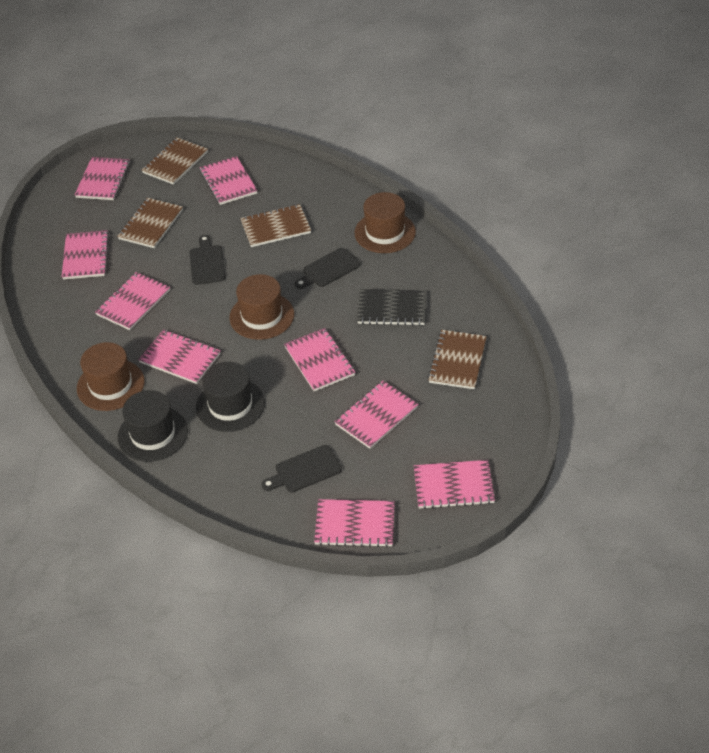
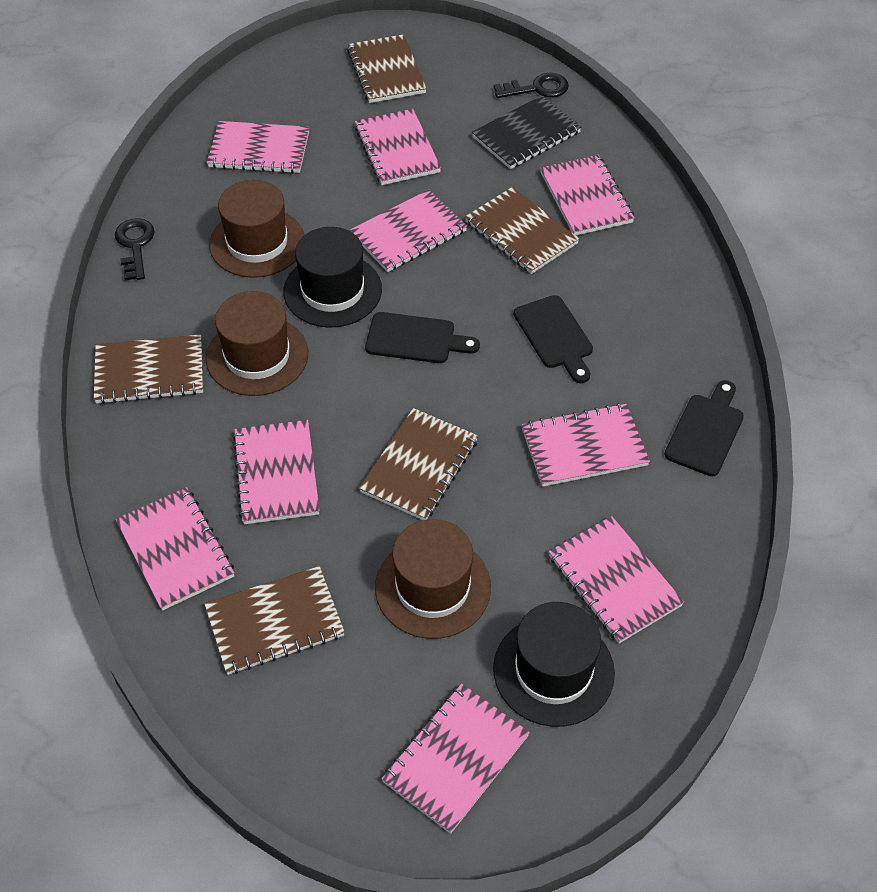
black key: 0 -> 2
brown notebook: 4 -> 5

